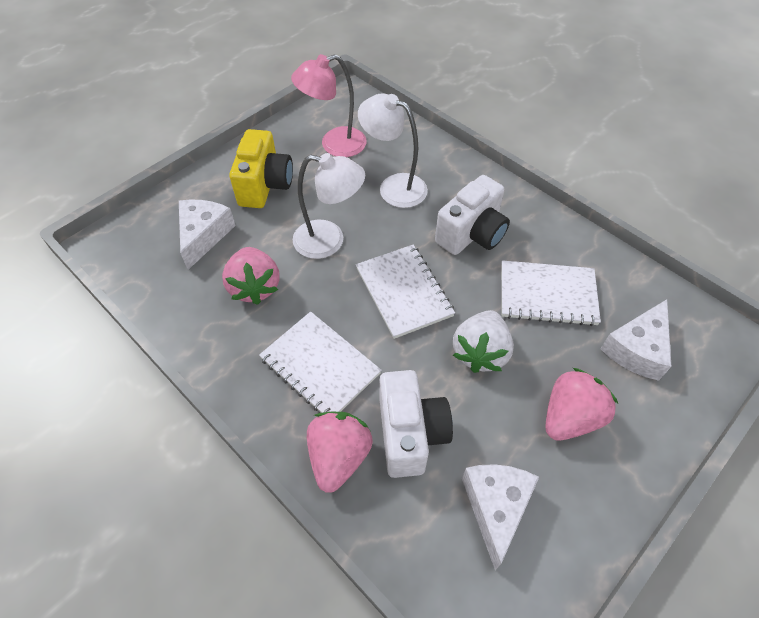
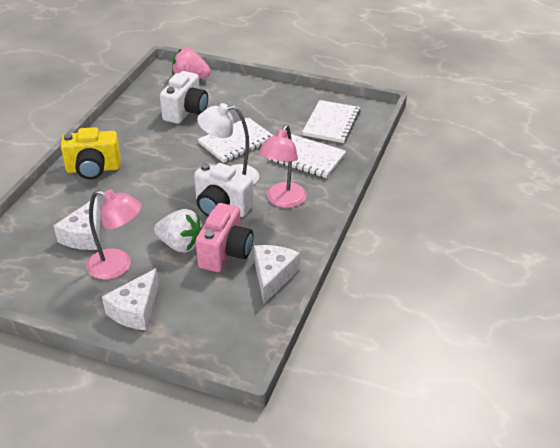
pink camera: 0 -> 1
pink lamp: 1 -> 2
pink strawberry: 3 -> 1
white lamp: 2 -> 1

